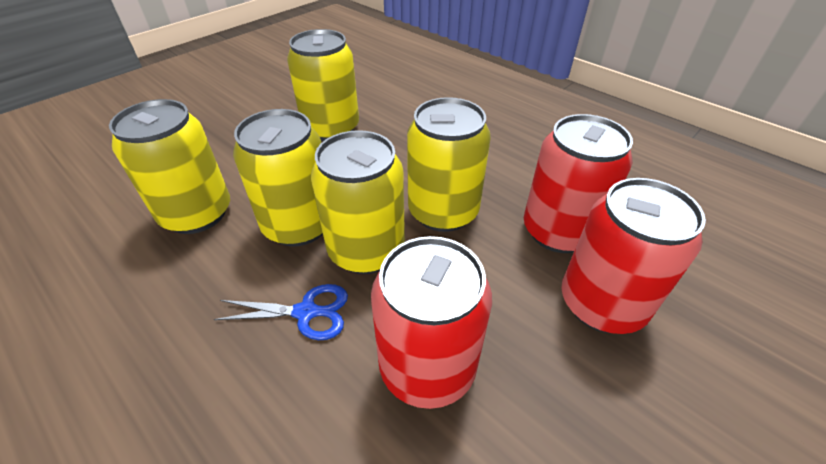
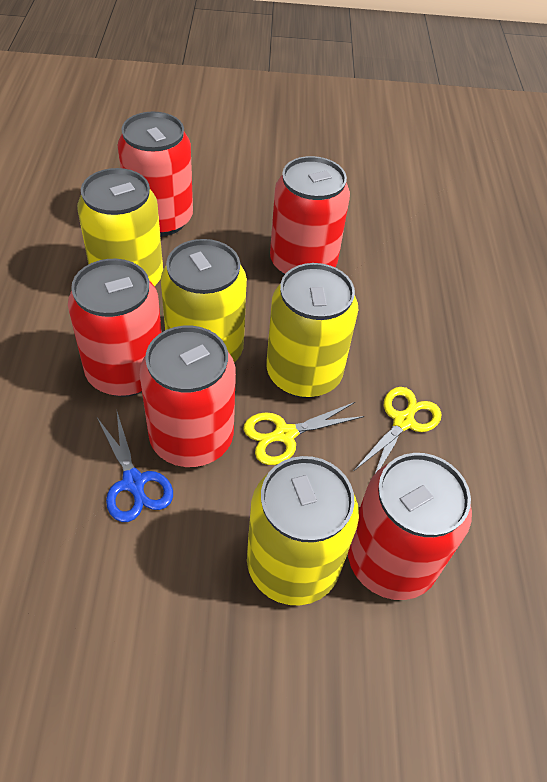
red can: 3 -> 5
yellow can: 5 -> 4
yellow scissors: 0 -> 2

